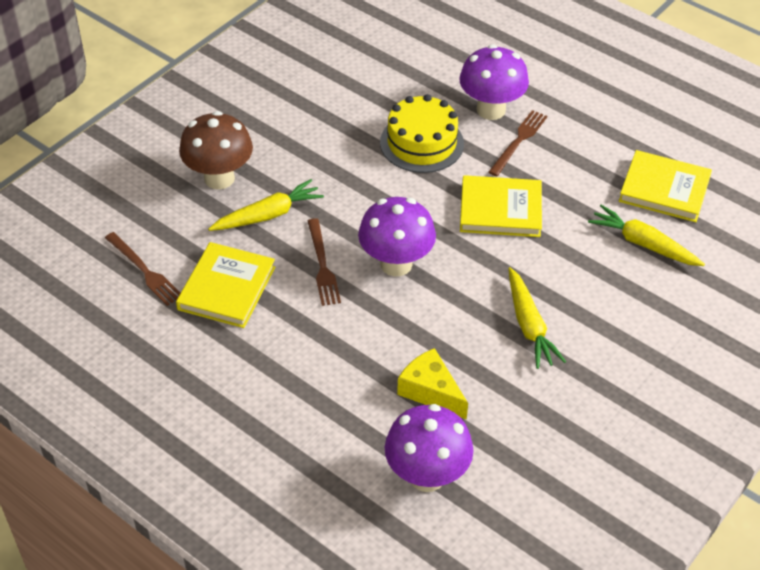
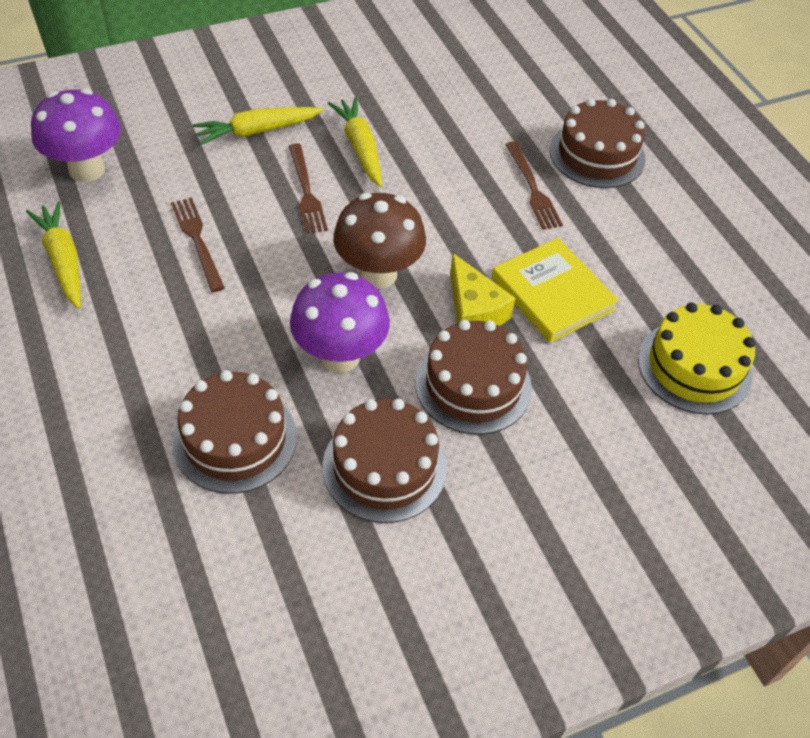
brown cake: 0 -> 4
purple mushroom: 3 -> 2
yellow book: 3 -> 1

